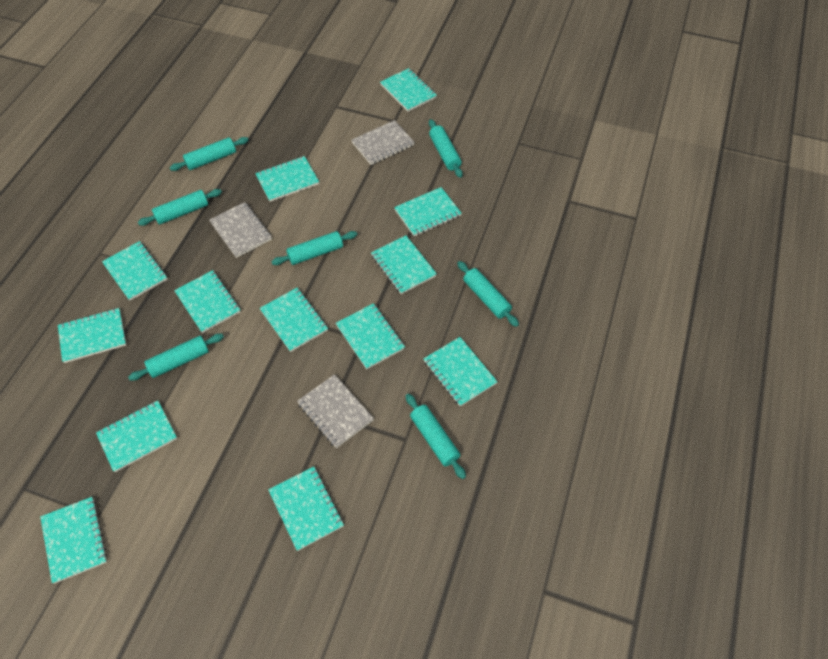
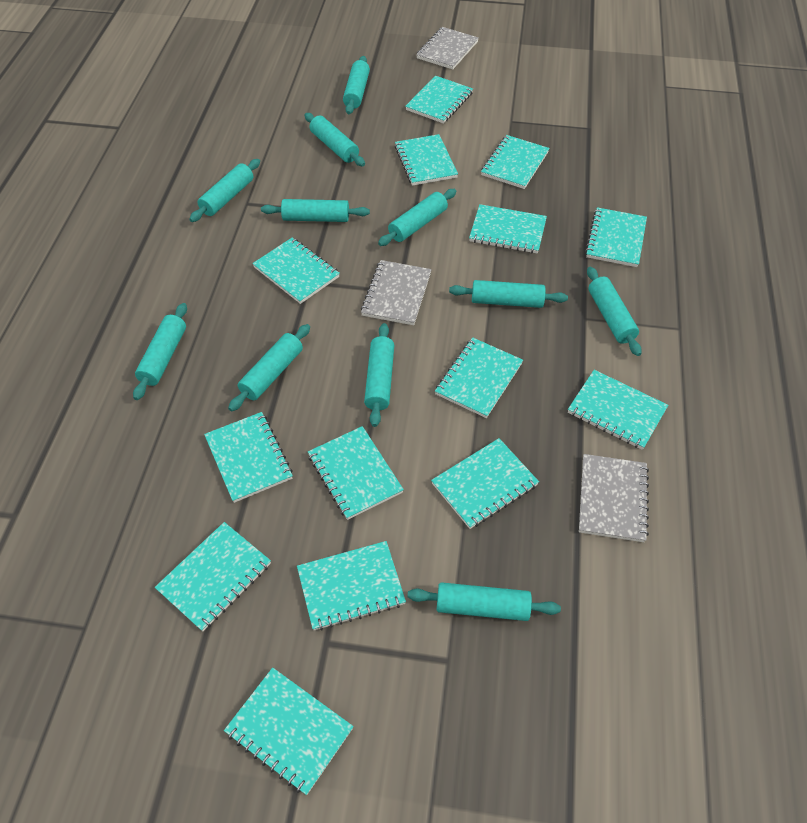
turquoise notebook: 13 -> 14
turquoise rolling pin: 7 -> 11

